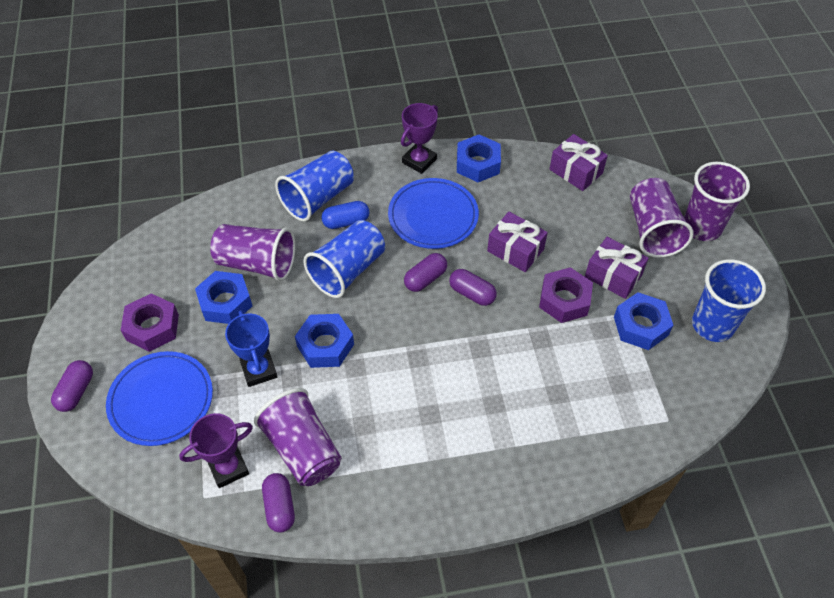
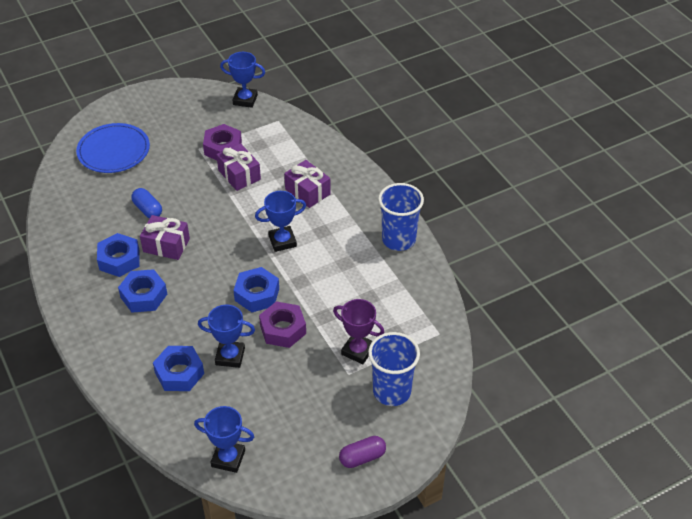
blue cup: 3 -> 2
blue plate: 2 -> 1
blue trophy: 1 -> 4
purple capsule: 4 -> 1
purple cup: 4 -> 0
purple trophy: 2 -> 1

